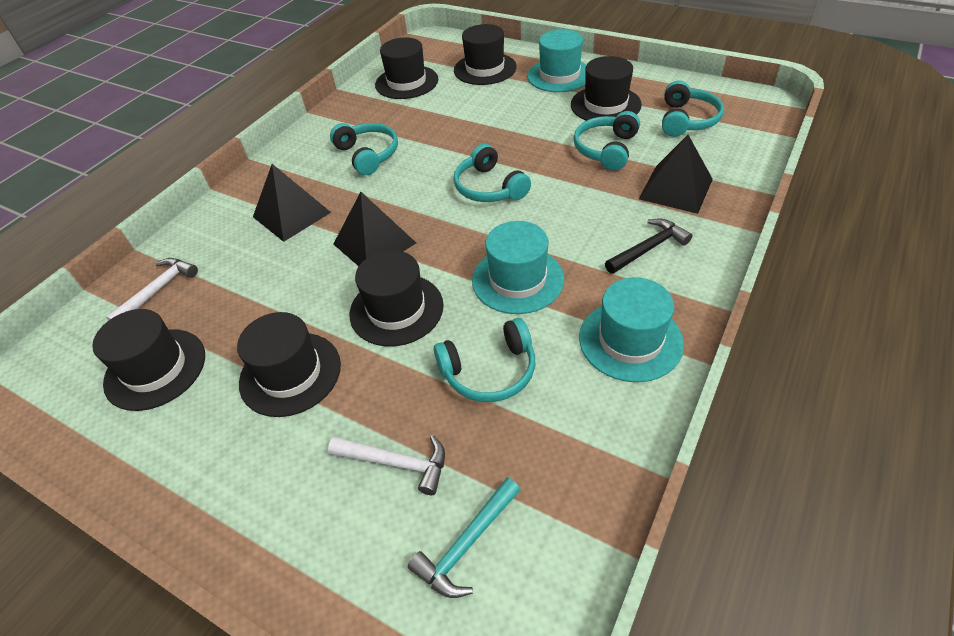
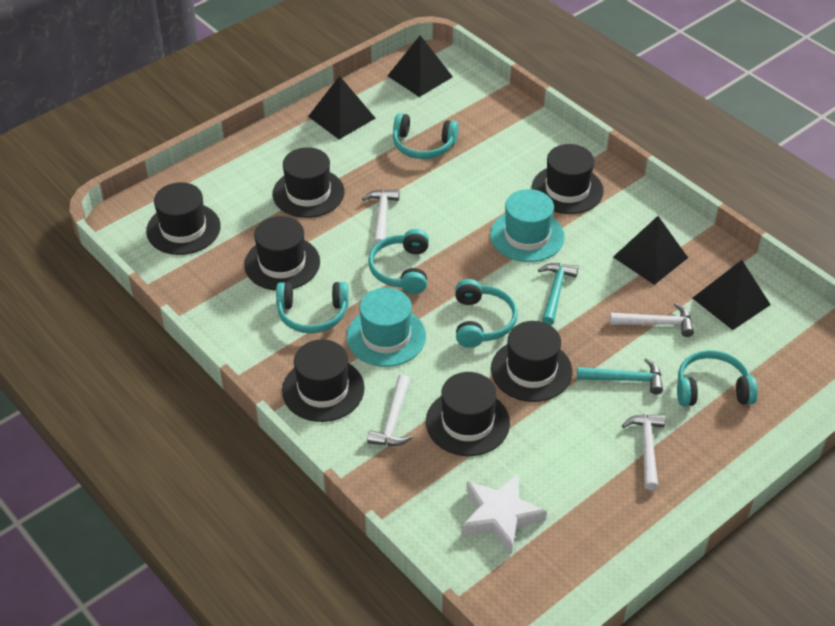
black hammer: 1 -> 0
black hat: 6 -> 7
black pyramid: 3 -> 4
turquoise hammer: 1 -> 2
turquoise hat: 3 -> 2
white hammer: 2 -> 4
white star: 0 -> 1

